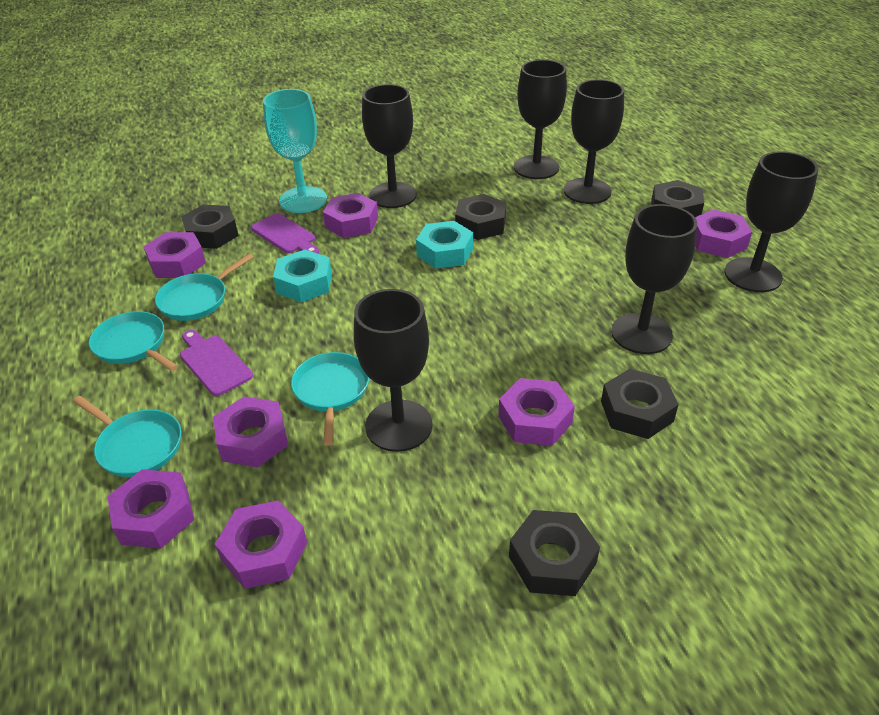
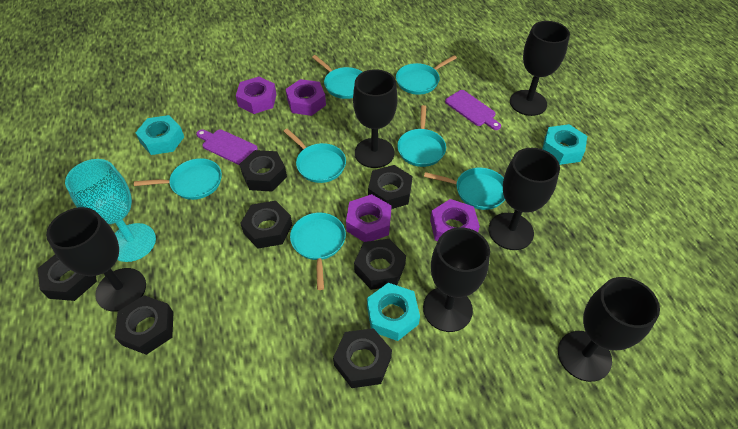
black nut: 5 -> 7
purple nut: 7 -> 4
turquoise nut: 2 -> 3
turquoise pan: 4 -> 7

